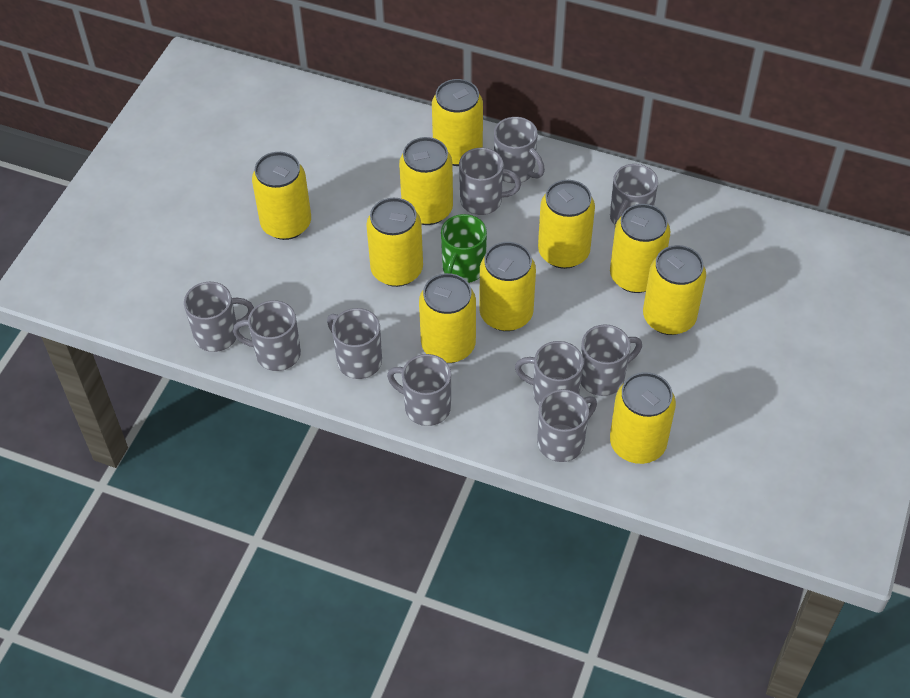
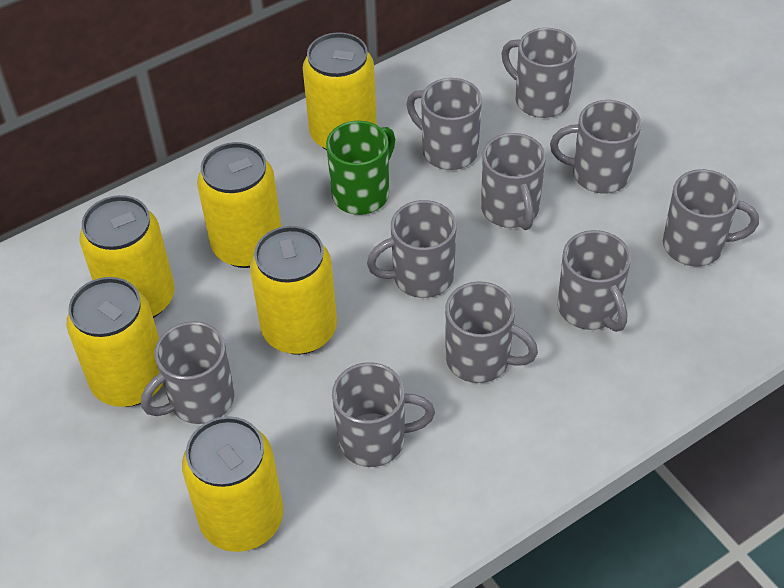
yellow can: 10 -> 6

